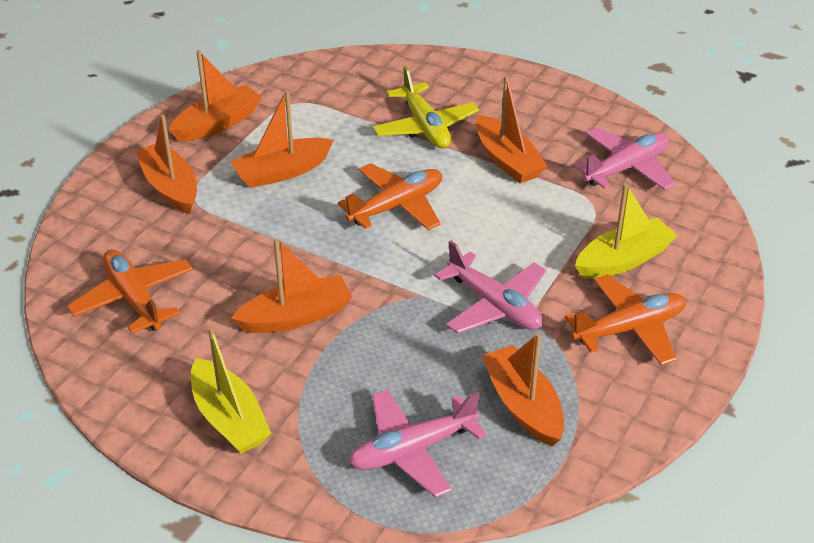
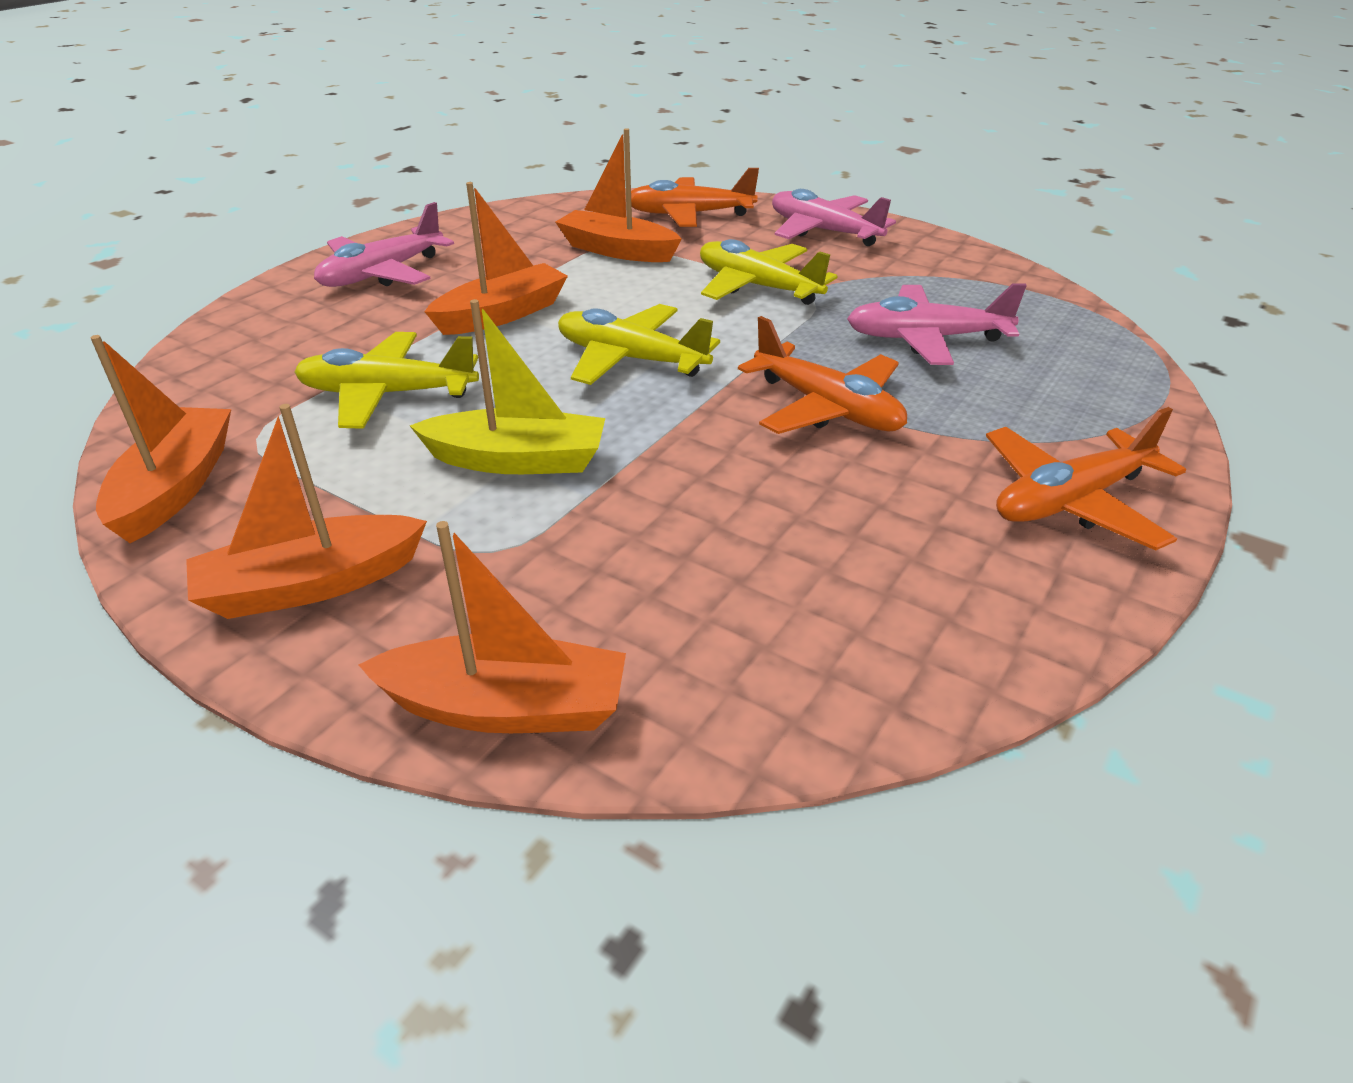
orange boat: 6 -> 5
yellow boat: 2 -> 1
yellow plane: 1 -> 3

